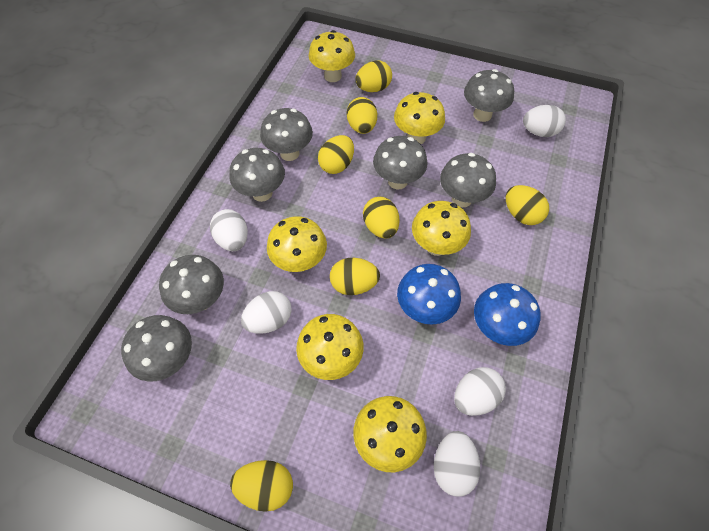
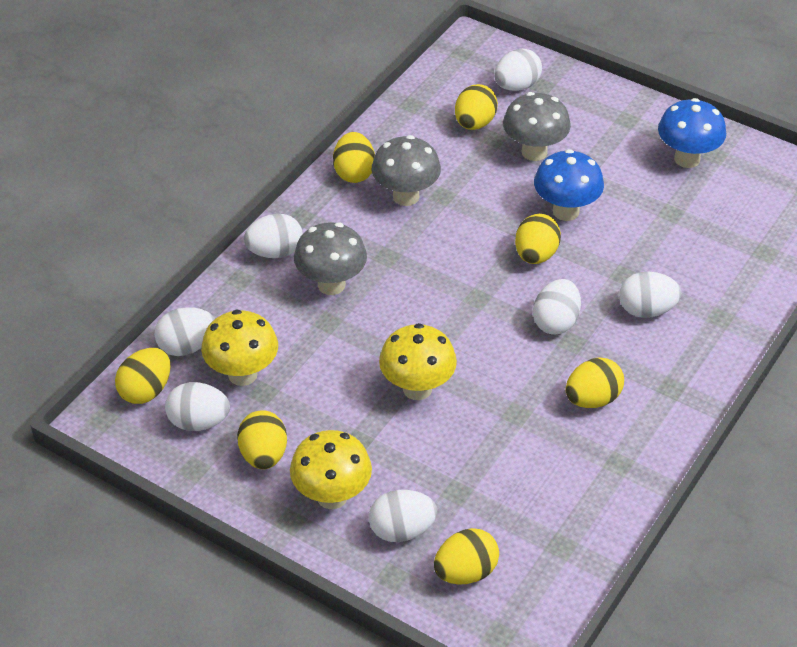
grey mushroom: 7 -> 3
white egg: 5 -> 7
yellow mushroom: 6 -> 3

